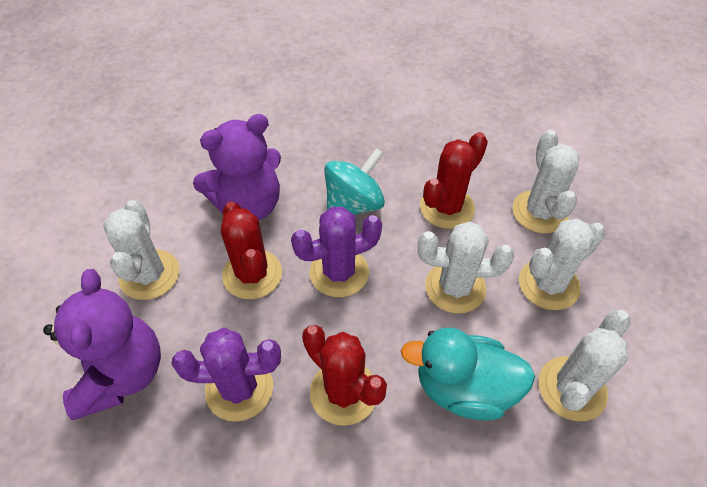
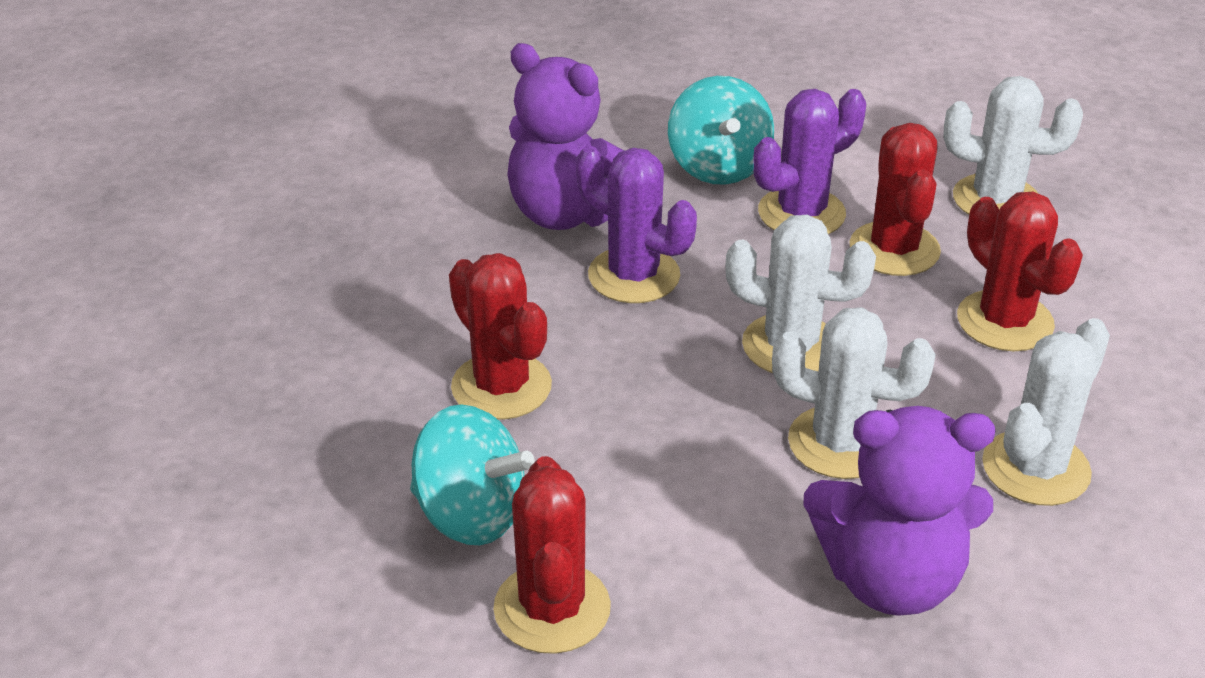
red cactus: 3 -> 4
turquoise duck: 1 -> 0
turquoise spinning top: 1 -> 2
white cactus: 5 -> 4

